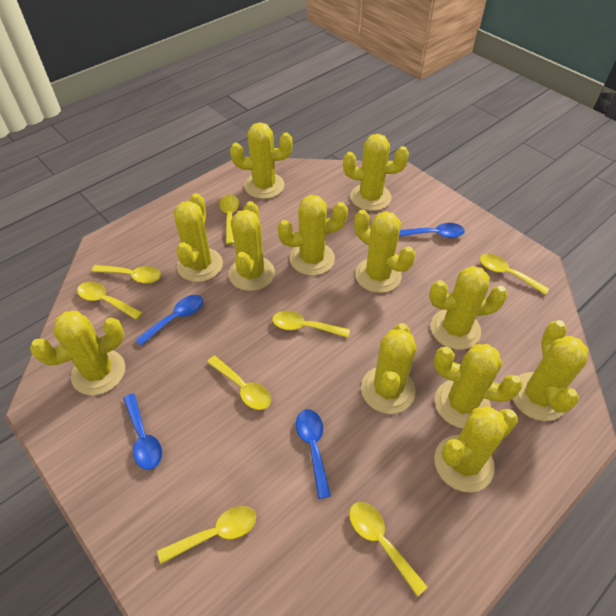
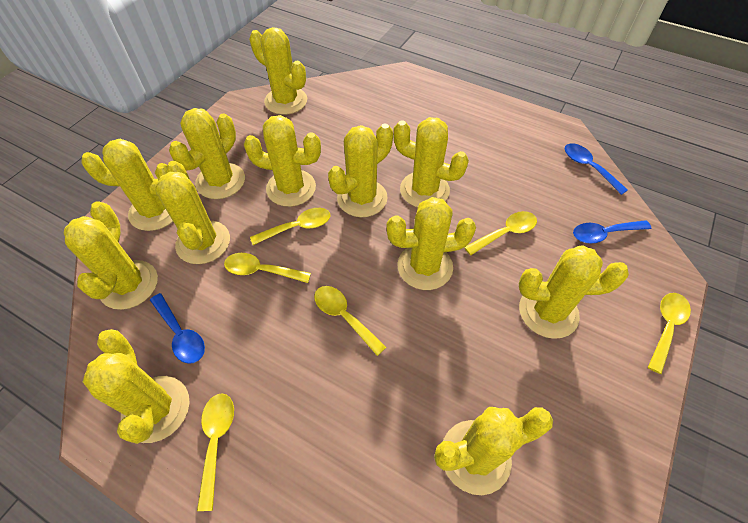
blue spoon: 4 -> 3
yellow spoon: 8 -> 6

